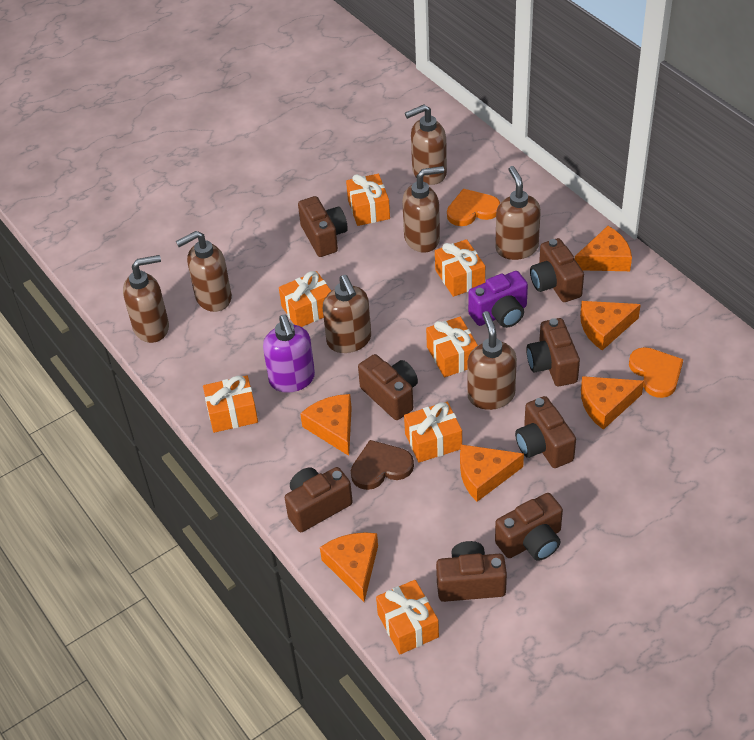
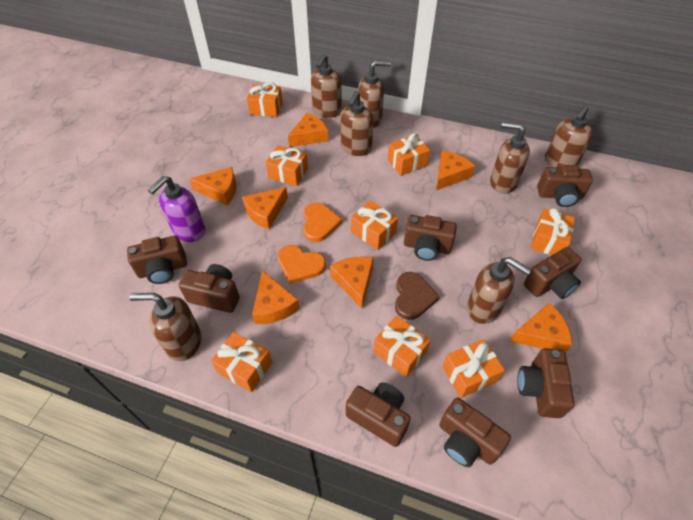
orange cheese: 6 -> 7
orange gift: 7 -> 8
purple camera: 1 -> 0

